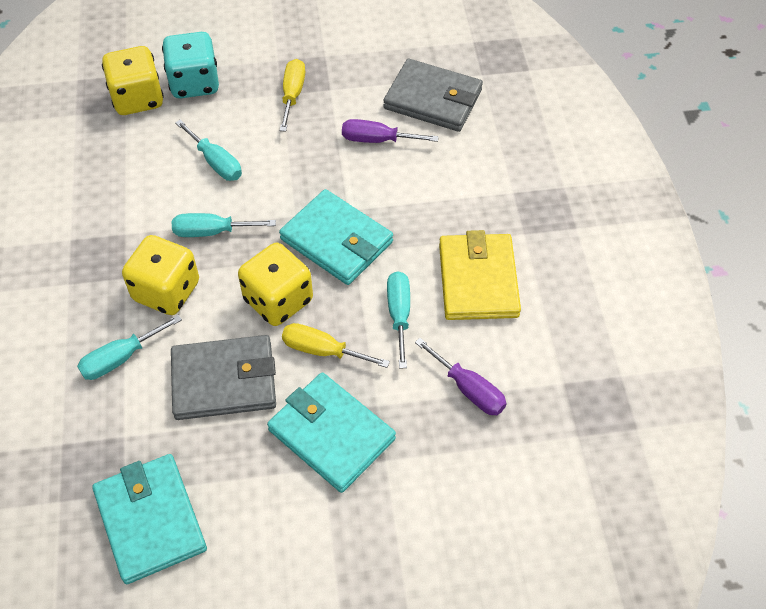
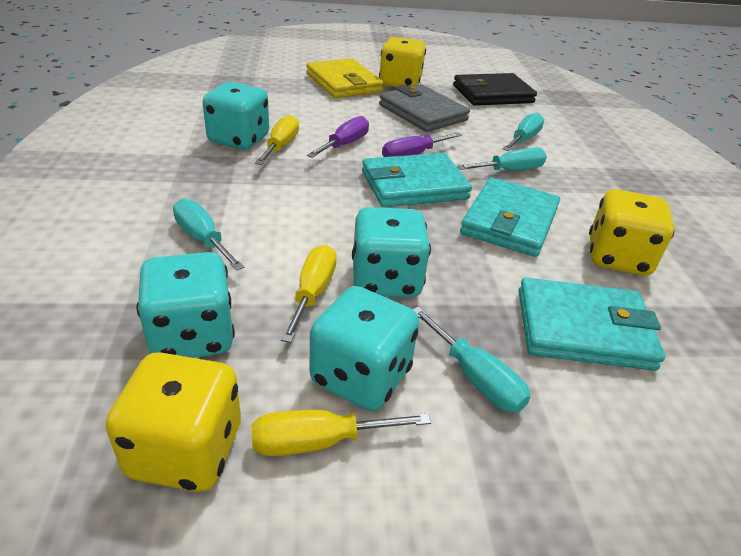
black wallet: 0 -> 1
grey wallet: 2 -> 1
turquoise dice: 1 -> 4
yellow screwdriver: 2 -> 3

